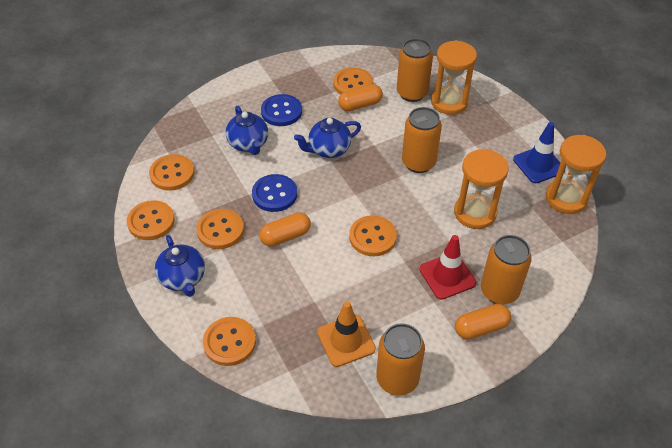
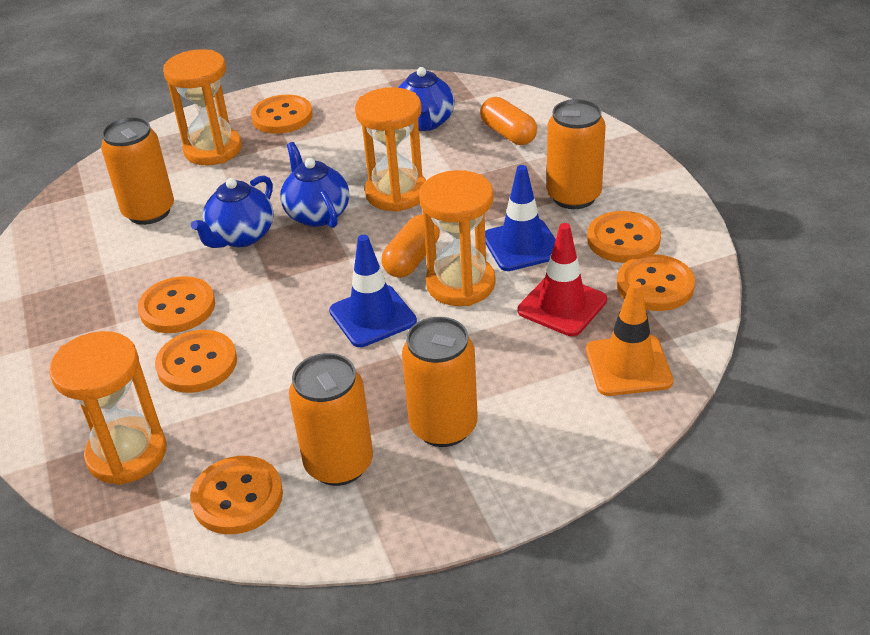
blue button: 2 -> 0
blue traffic cone: 1 -> 2
orange capsule: 3 -> 2
orange hourglass: 3 -> 4

